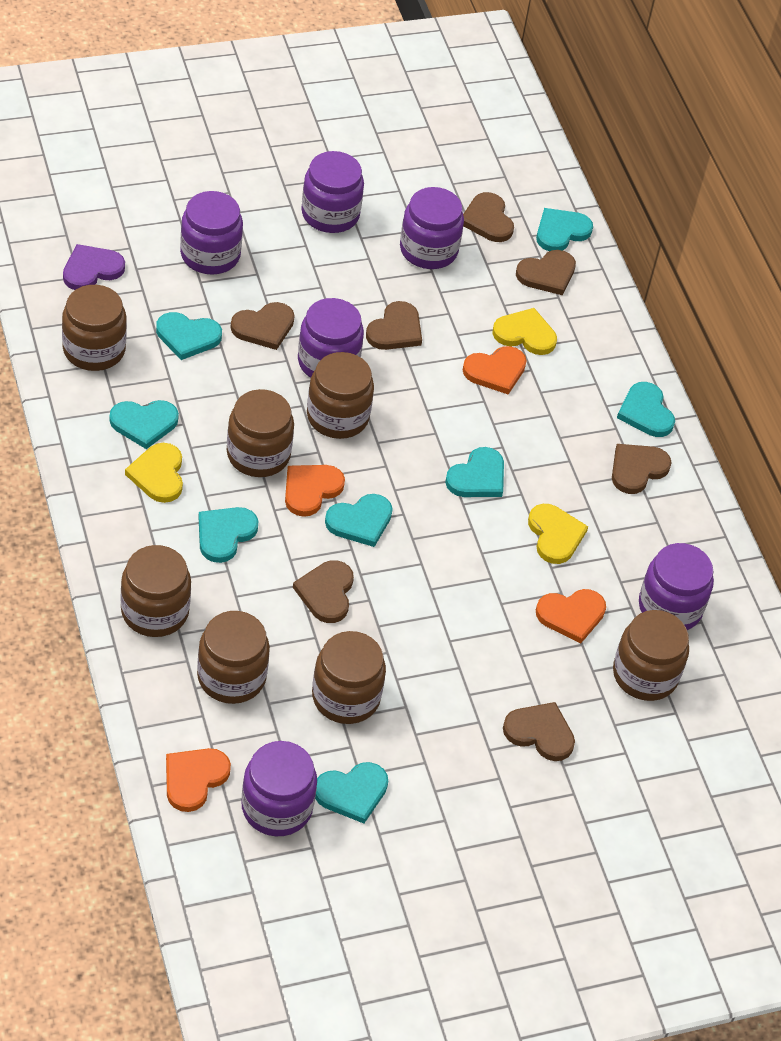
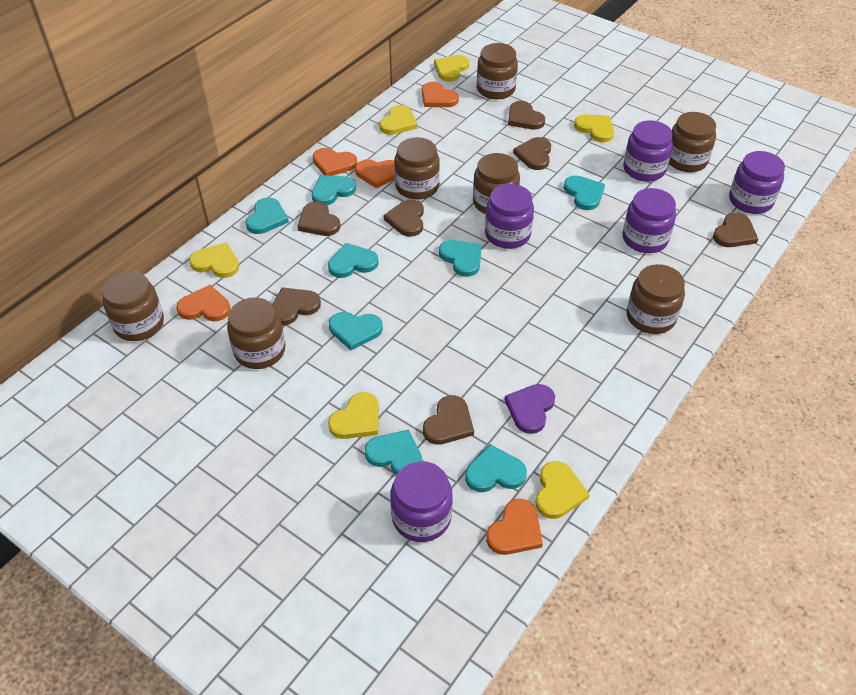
orange heart: 4 -> 5
purple jar: 6 -> 5
yellow heart: 3 -> 6

